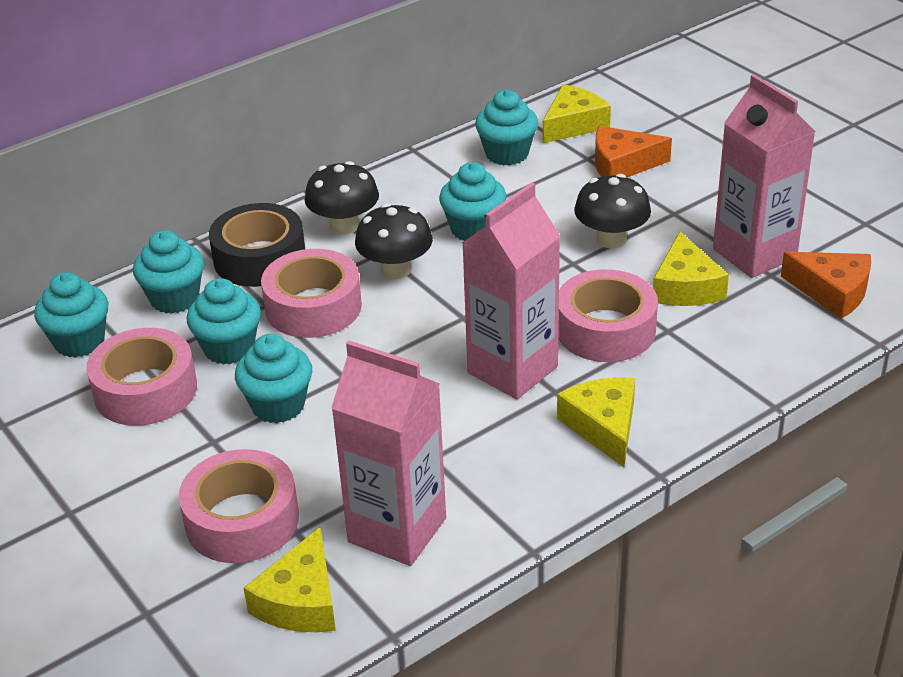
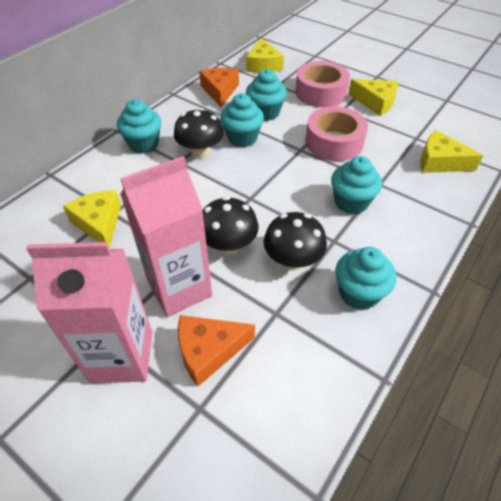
black tape: 1 -> 0
pink carton: 3 -> 2
pink tape: 4 -> 2
turquoise cupcake: 6 -> 5

